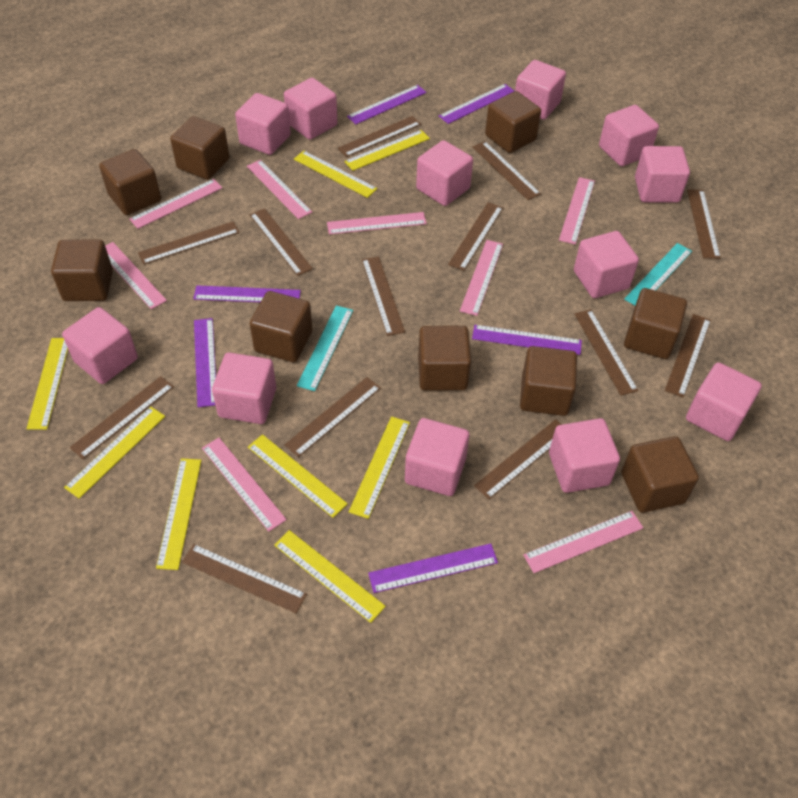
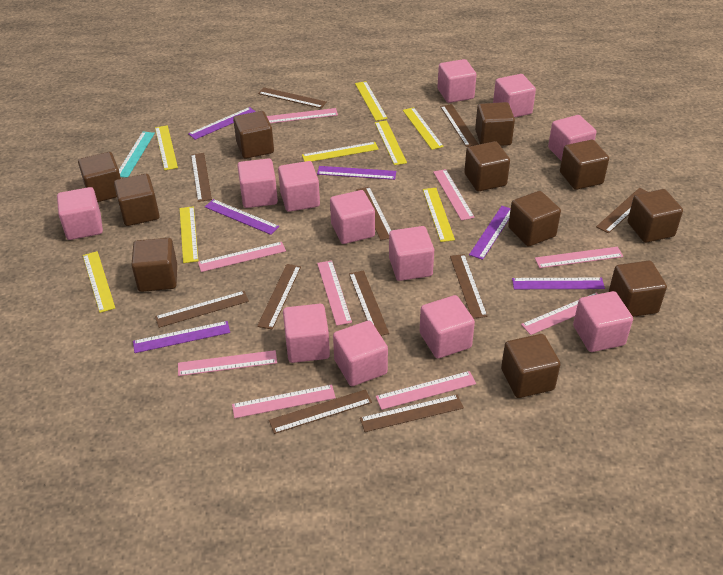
brown cube: 9 -> 11
brown ruler: 13 -> 11
pink ruler: 8 -> 9
turquoise ruler: 2 -> 1

